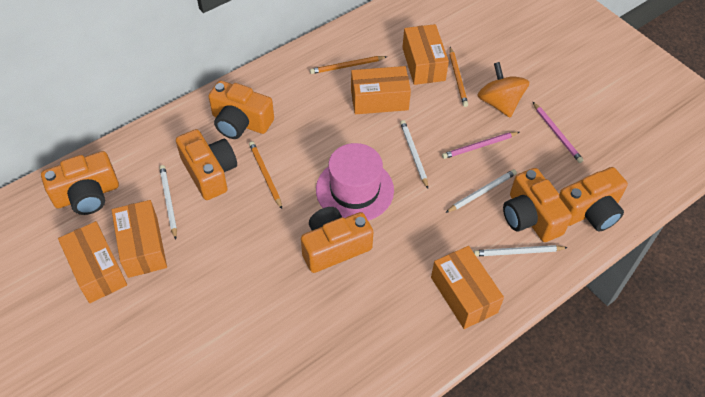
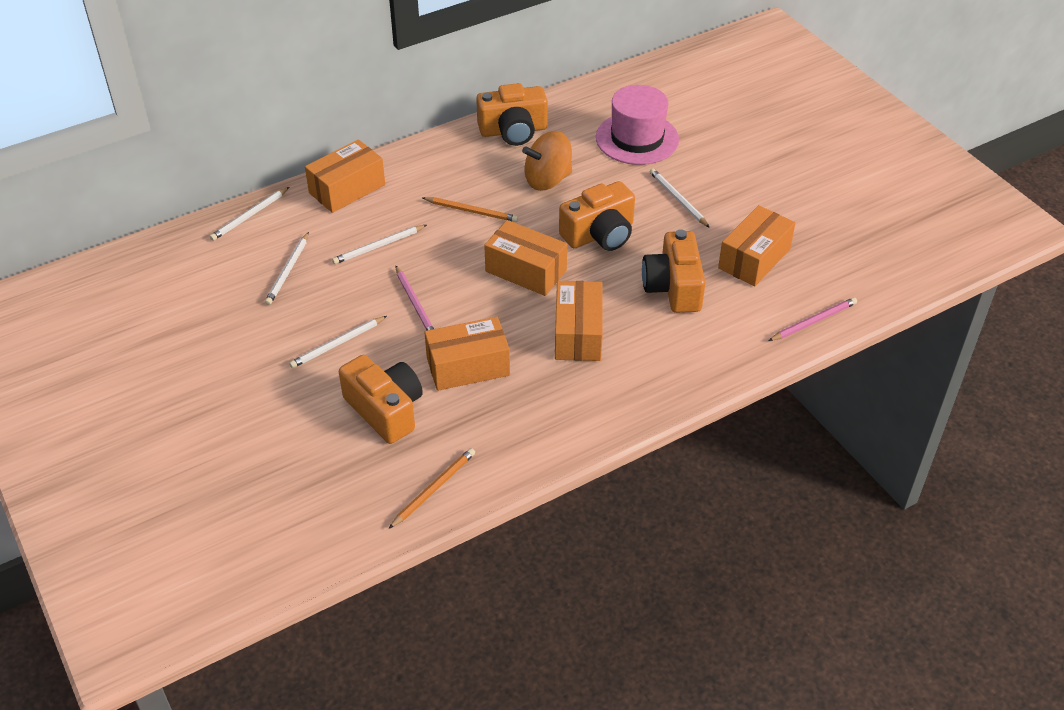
orange camera: 6 -> 4
orange pencil: 3 -> 2
white pencil: 4 -> 5

